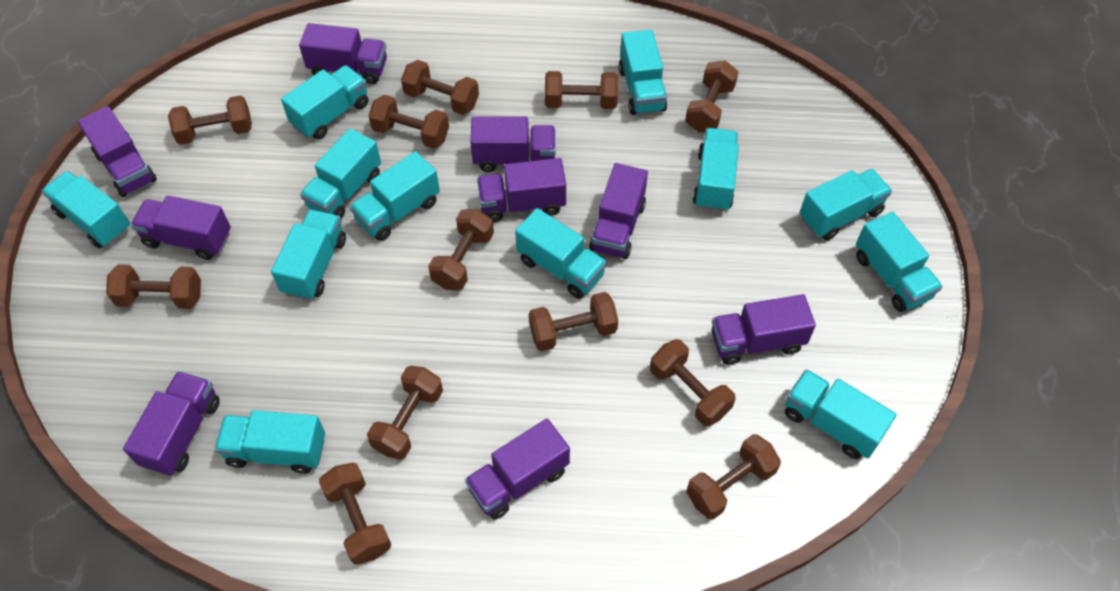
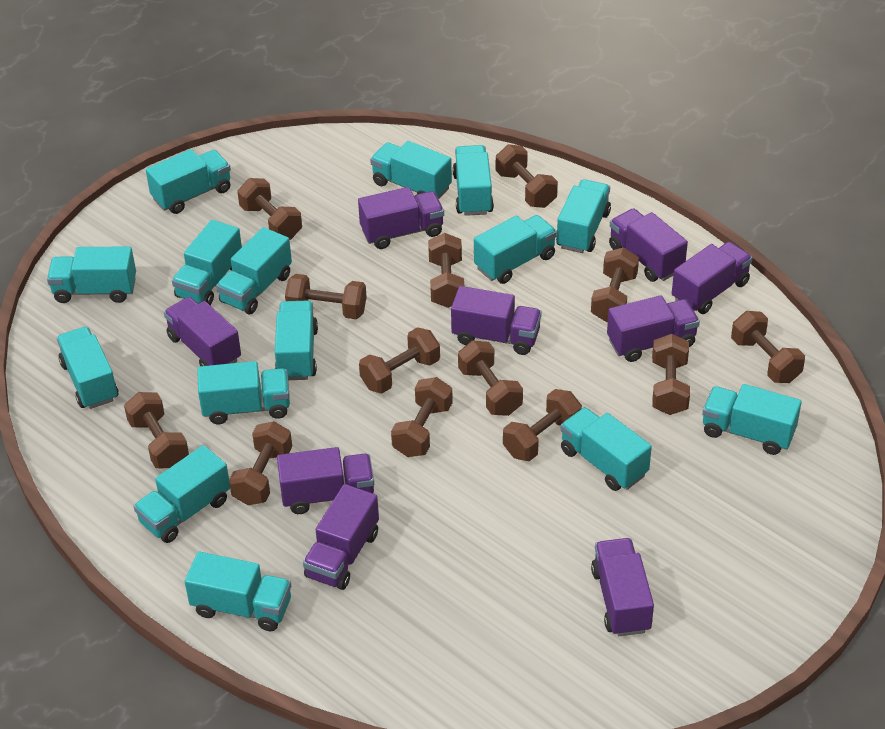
brown dumbbell: 12 -> 13
turquoise truck: 12 -> 15

